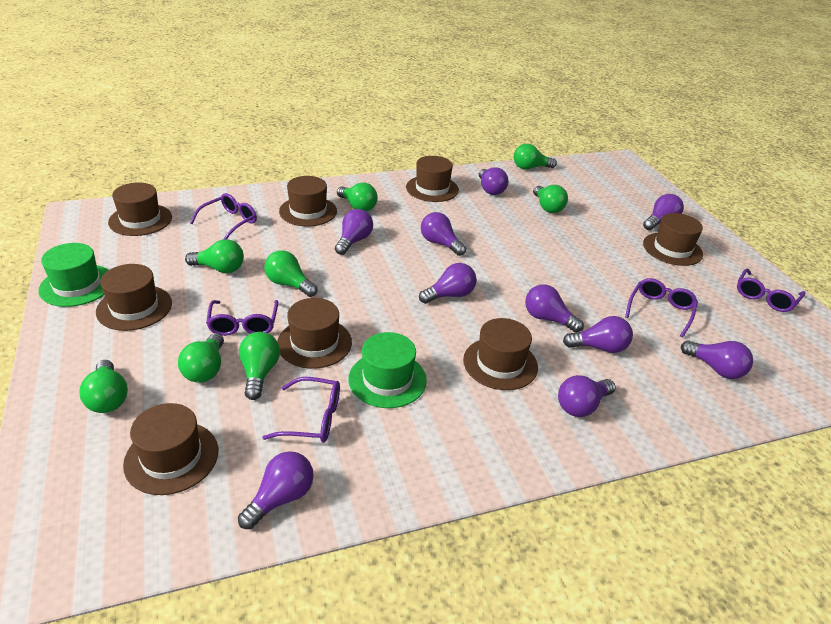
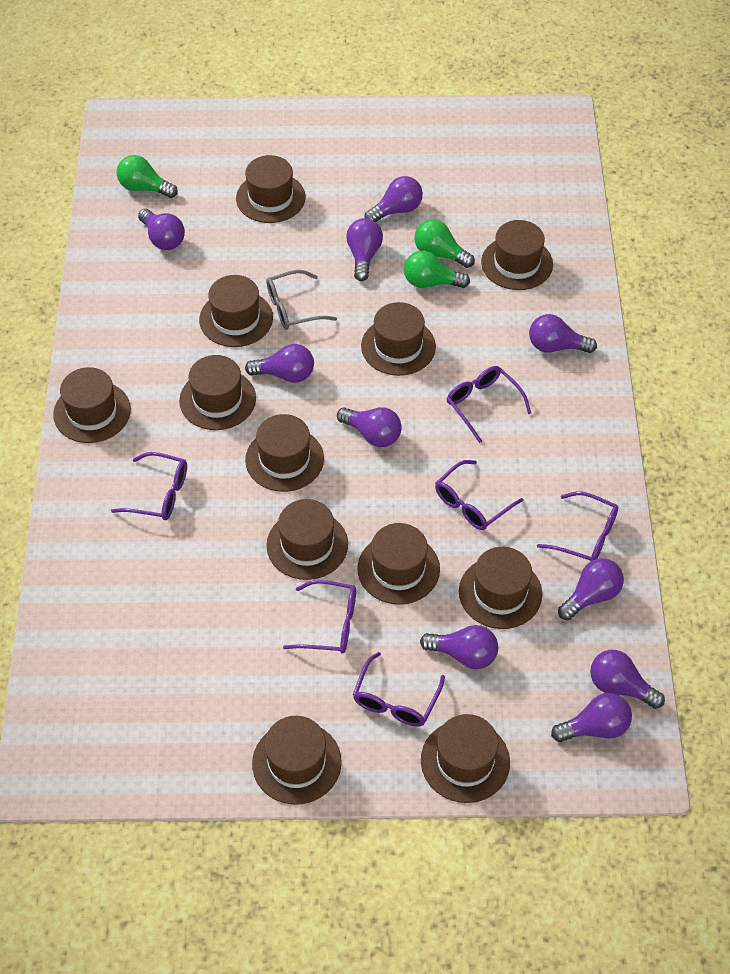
brown hat: 8 -> 12
green hat: 2 -> 0
green light bulb: 8 -> 3
grey glasses: 0 -> 1
purple glasses: 5 -> 6

